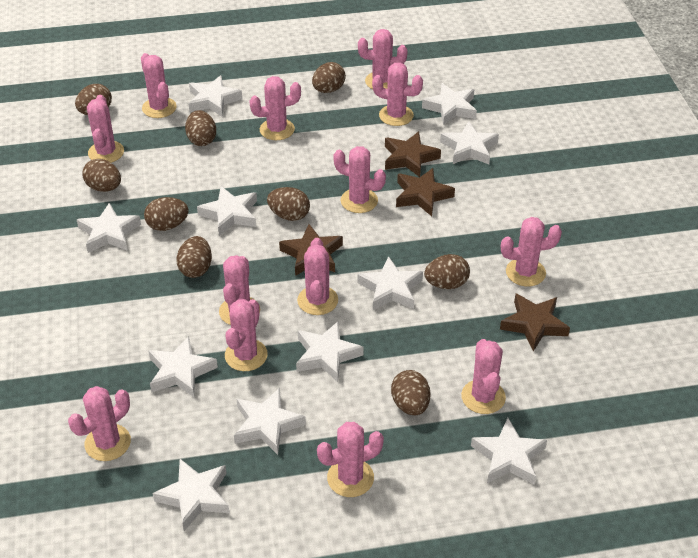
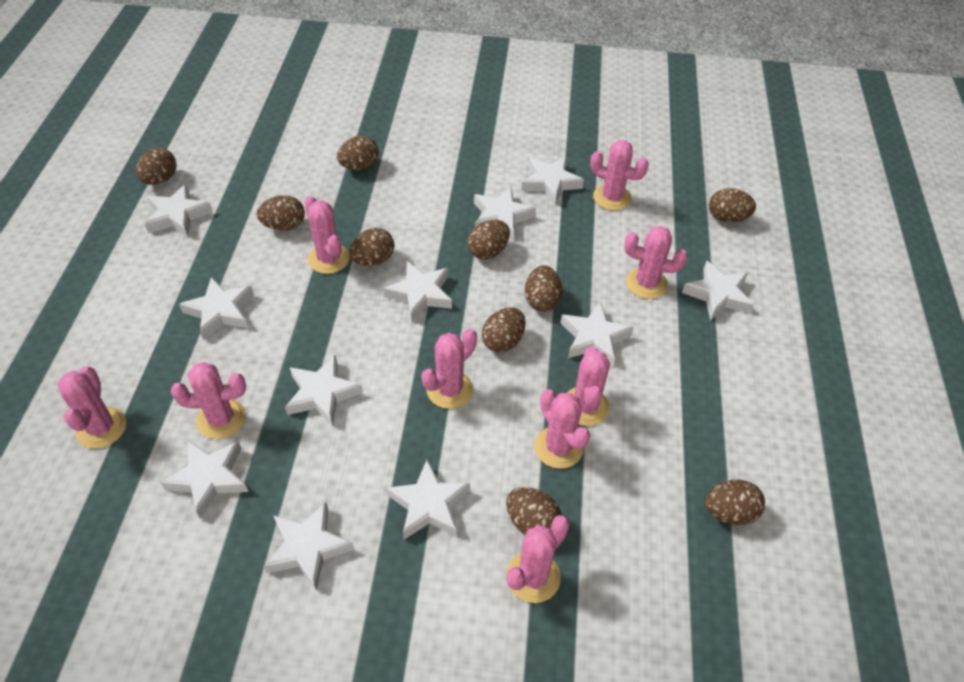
brown egg: 9 -> 10
brown star: 4 -> 0
pink cactus: 13 -> 9

